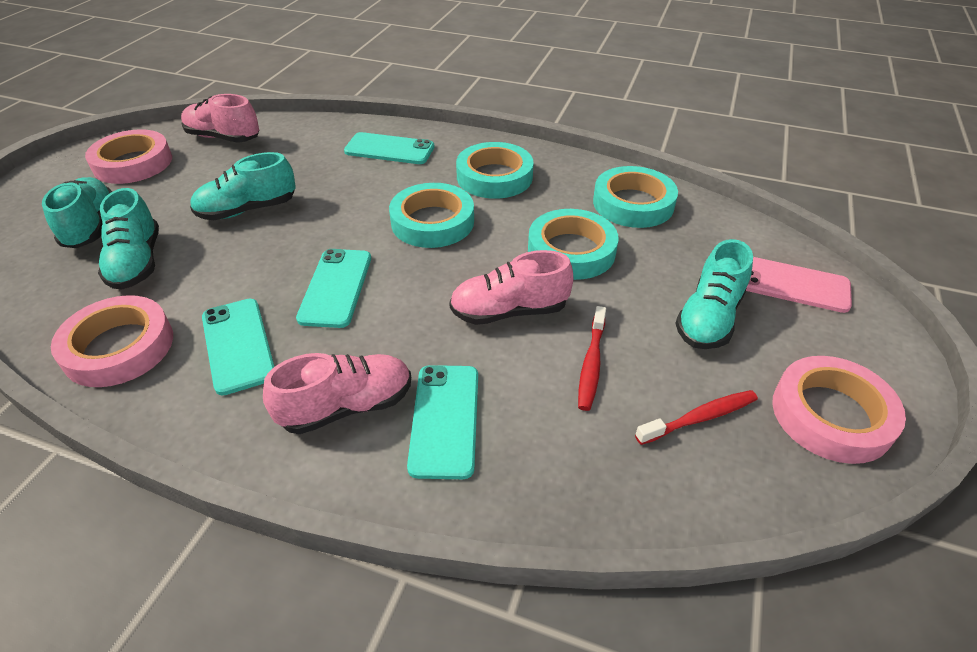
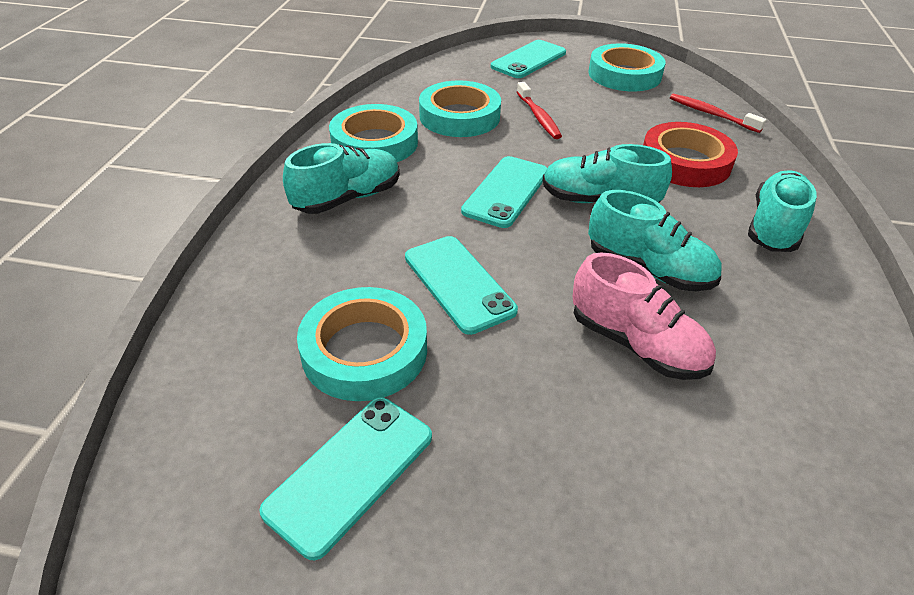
pink phone: 1 -> 0
pink shoe: 3 -> 1
pink tape: 3 -> 0
red tape: 0 -> 1

